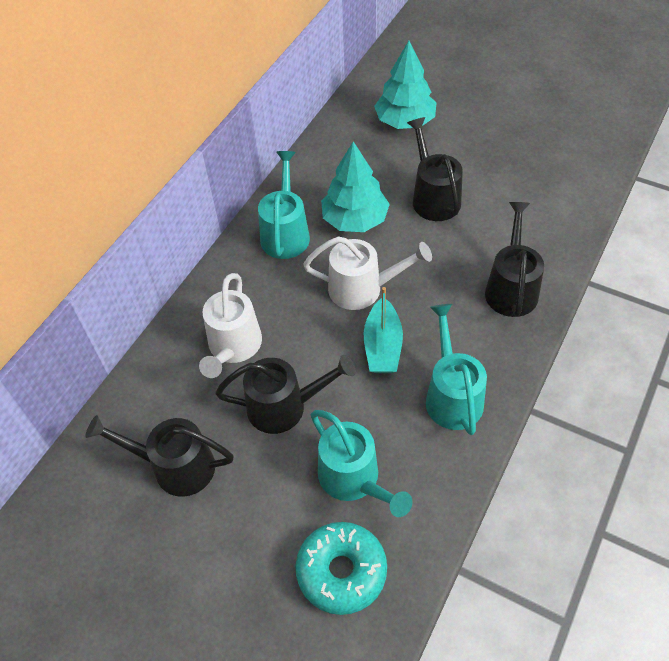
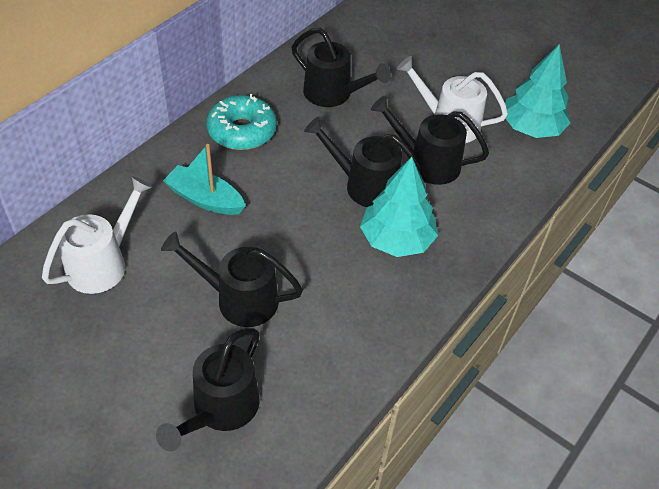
black watering can: 4 -> 5
turquoise watering can: 3 -> 0

